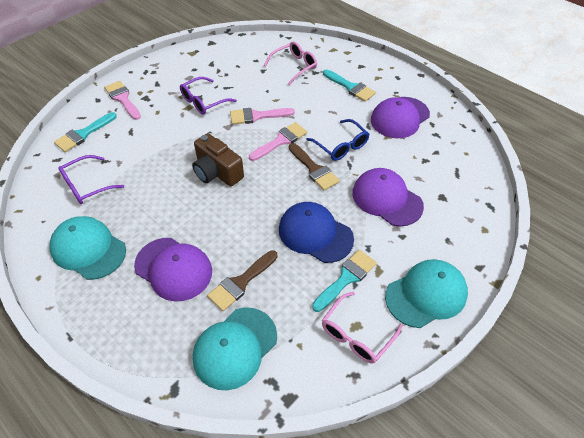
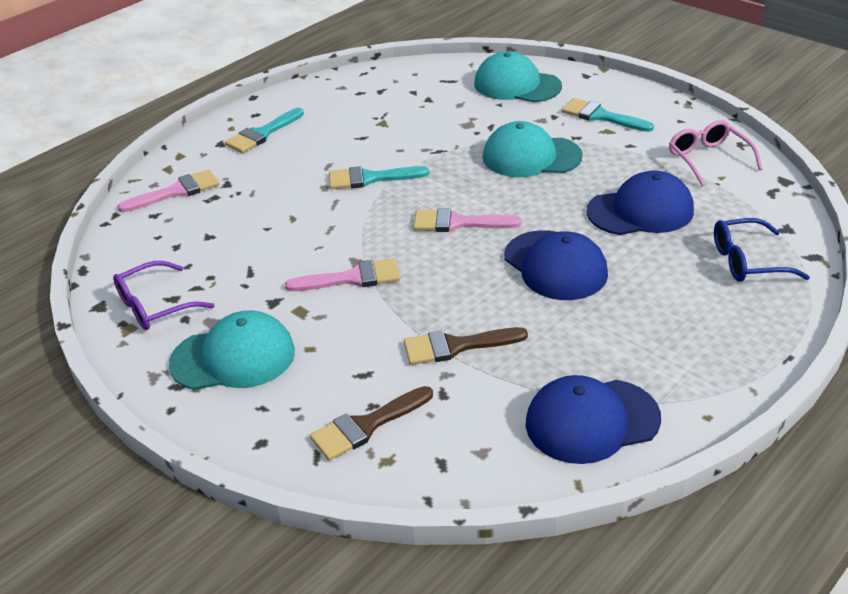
blue cap: 1 -> 3
brown camera: 1 -> 0
pink glasses: 2 -> 1
purple cap: 3 -> 0
purple glasses: 2 -> 1

